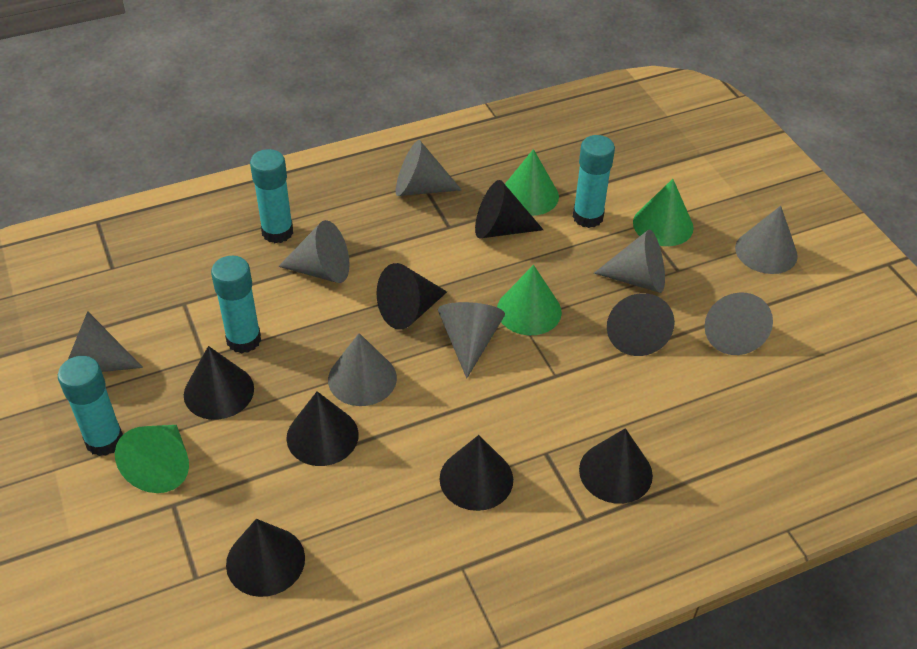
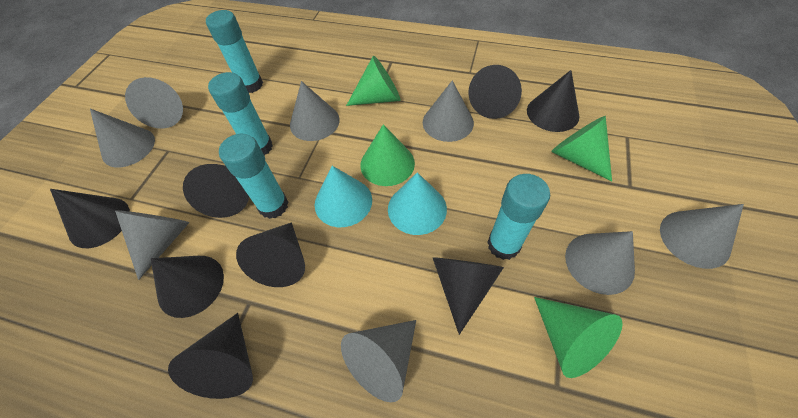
turquoise cone: 0 -> 2

